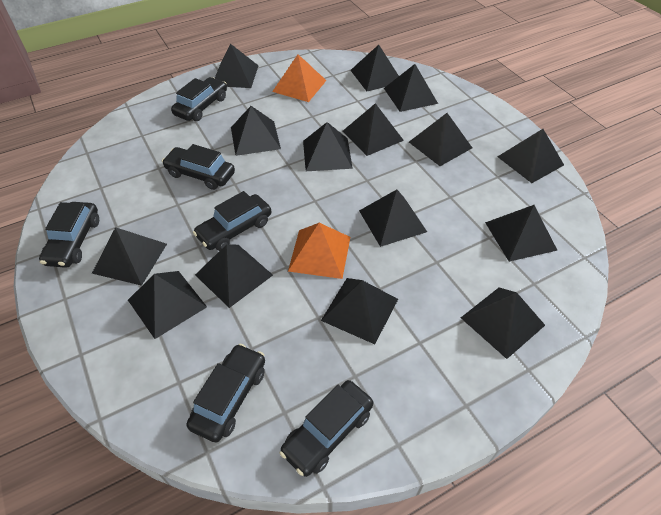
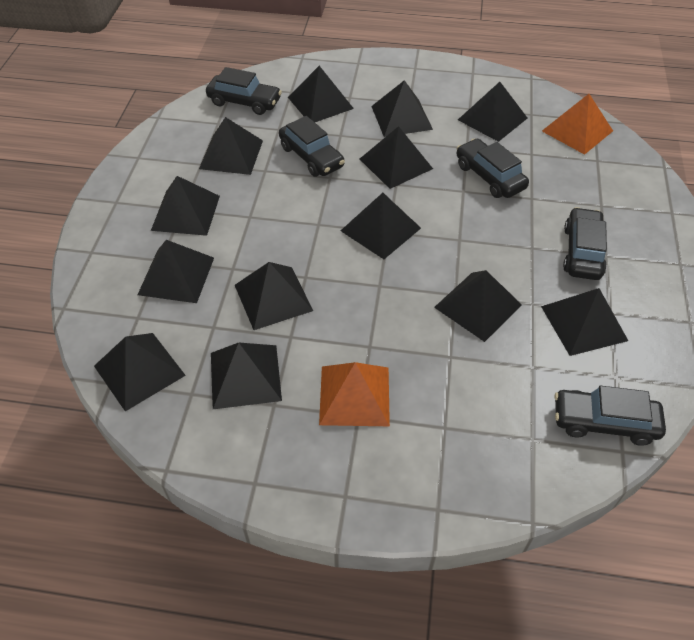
black car: 6 -> 5
black pyramid: 15 -> 13

